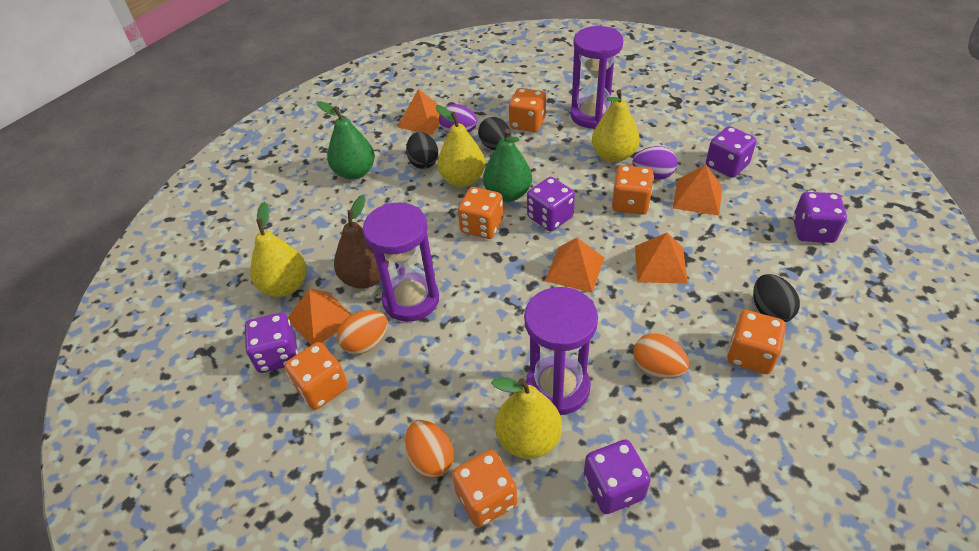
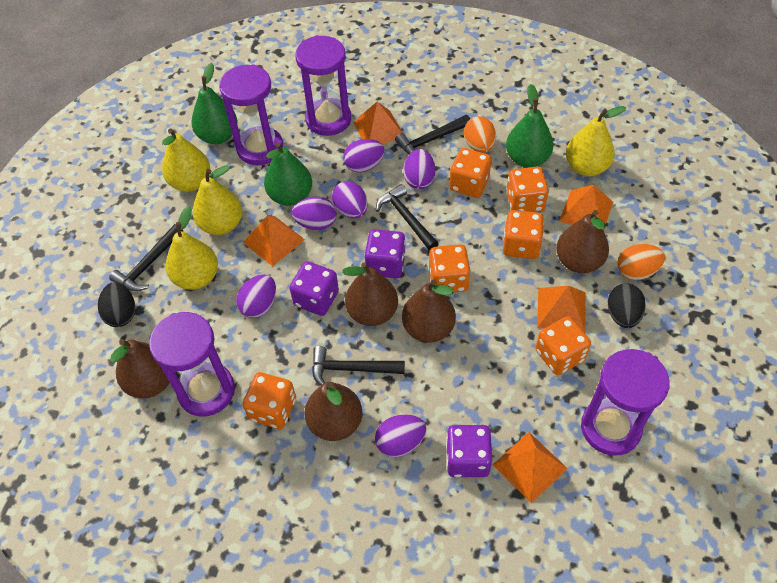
black egg: 3 -> 2
black hammer: 0 -> 4
brown pear: 1 -> 5
green pear: 2 -> 3
orange egg: 3 -> 2
purple dice: 5 -> 3
purple egg: 2 -> 6
purple hourglass: 3 -> 4

